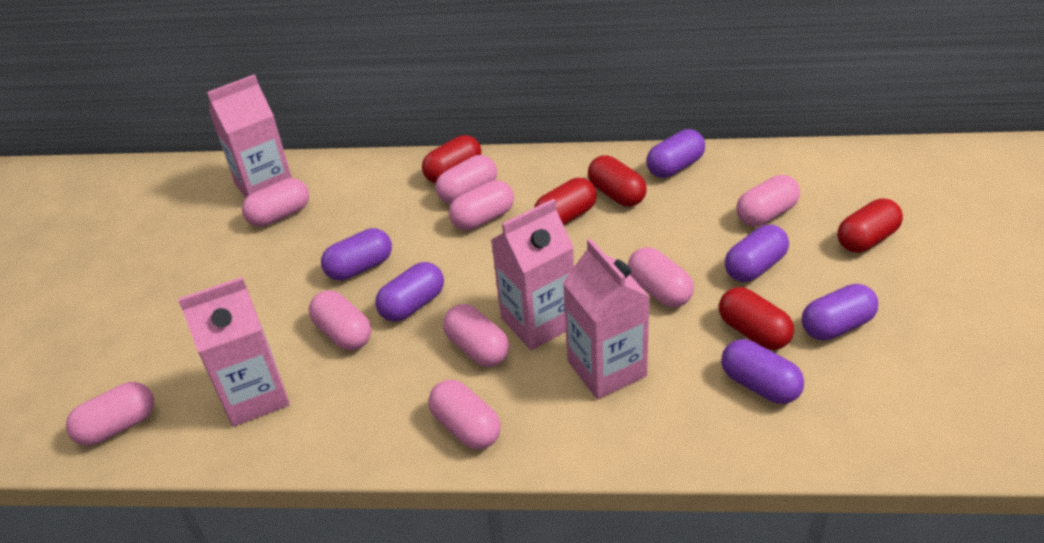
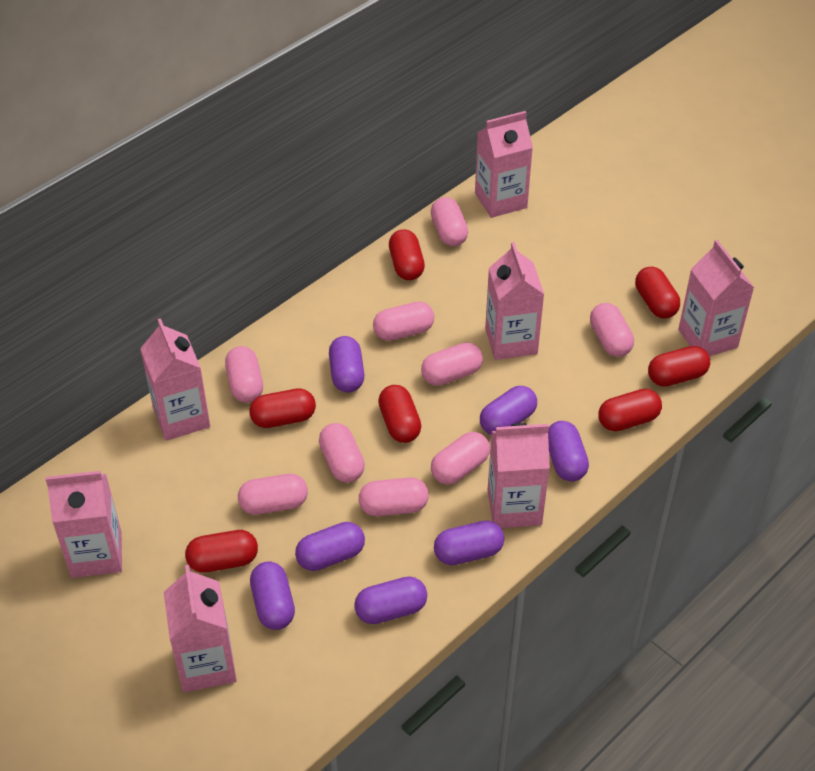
pink carton: 4 -> 7
purple capsule: 6 -> 7
red capsule: 5 -> 7

